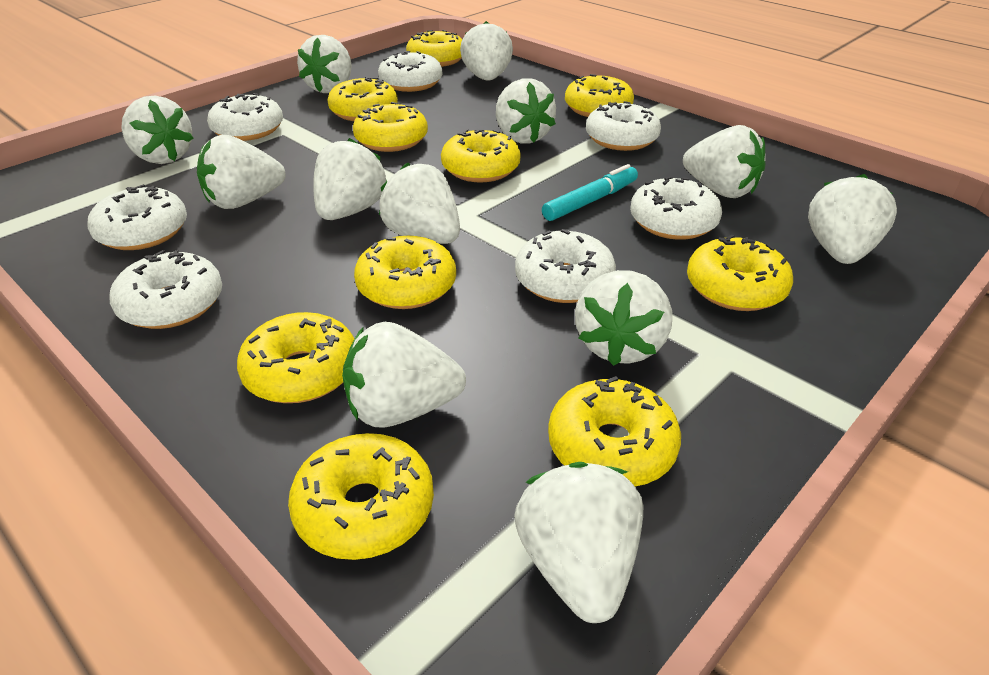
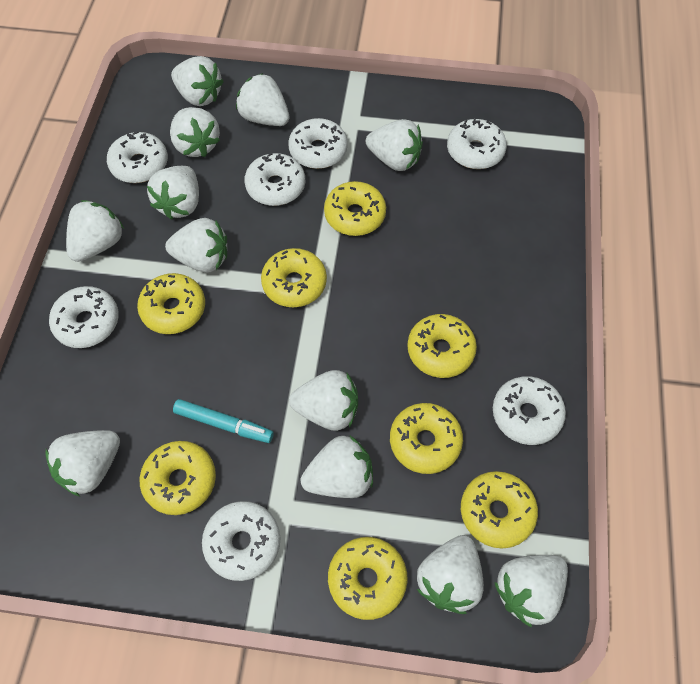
yellow donut: 10 -> 8

